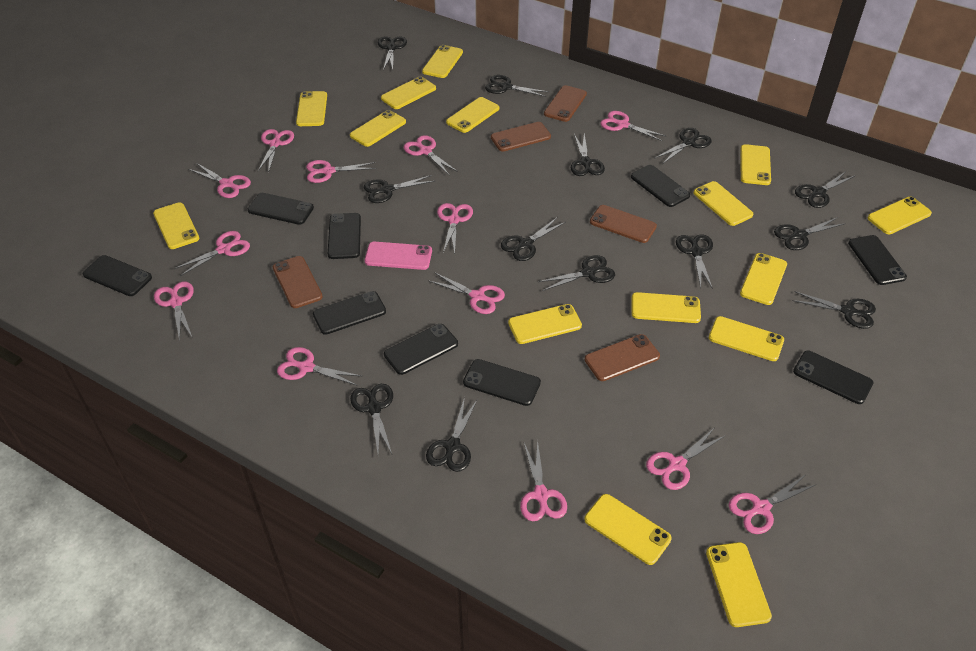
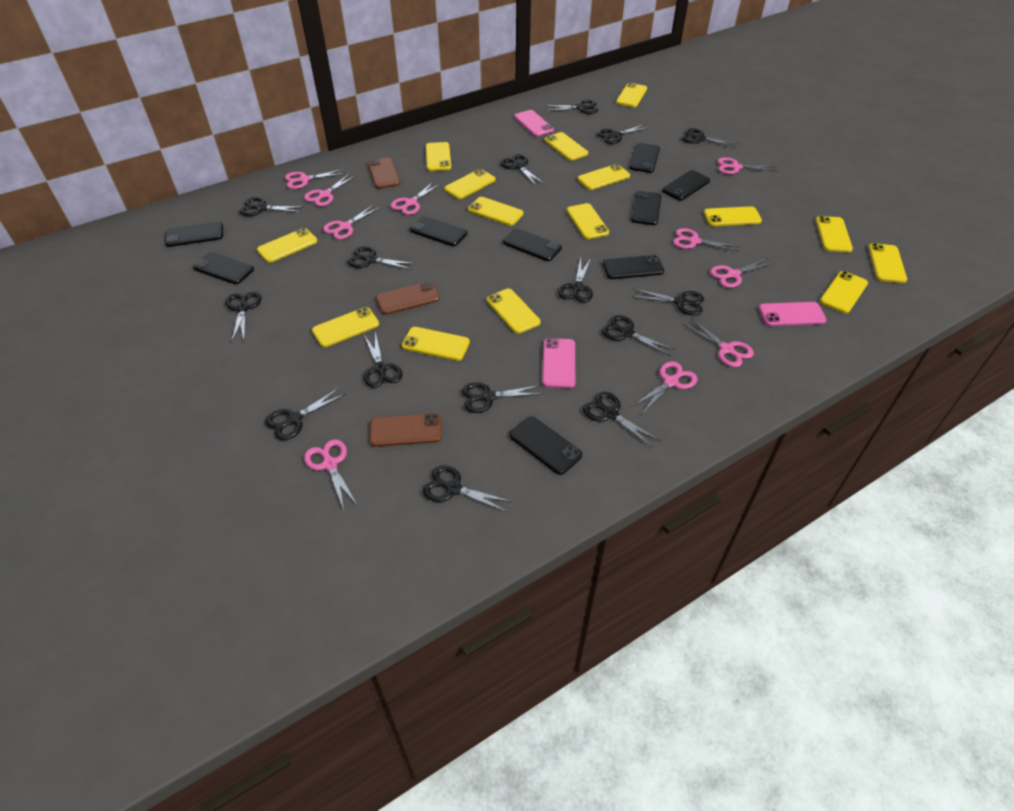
black scissors: 13 -> 15
brown phone: 5 -> 3
pink phone: 1 -> 3
pink scissors: 13 -> 10

